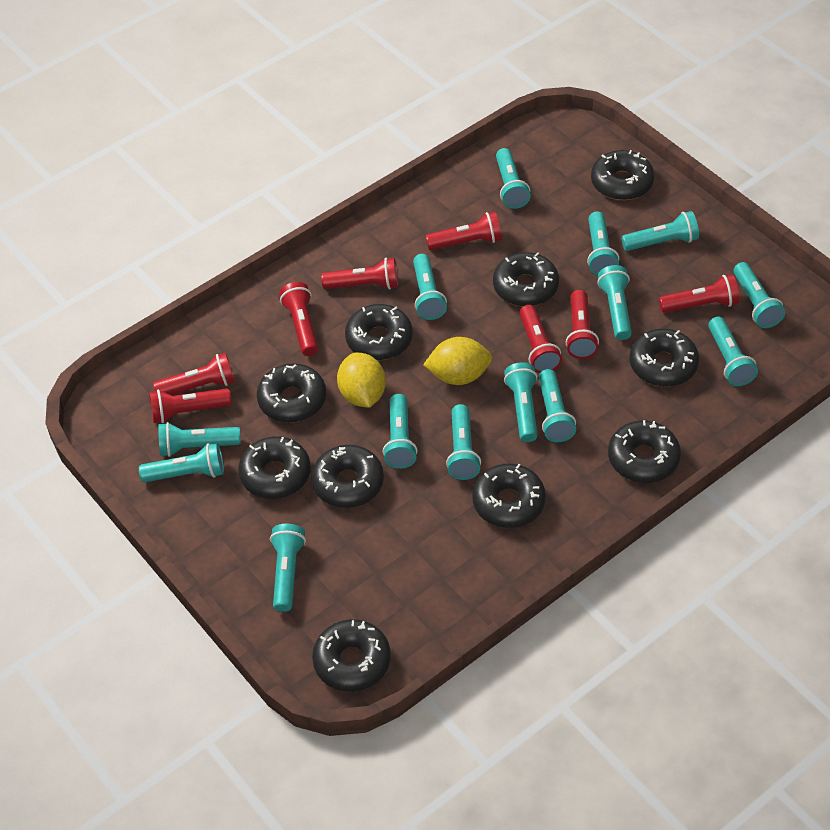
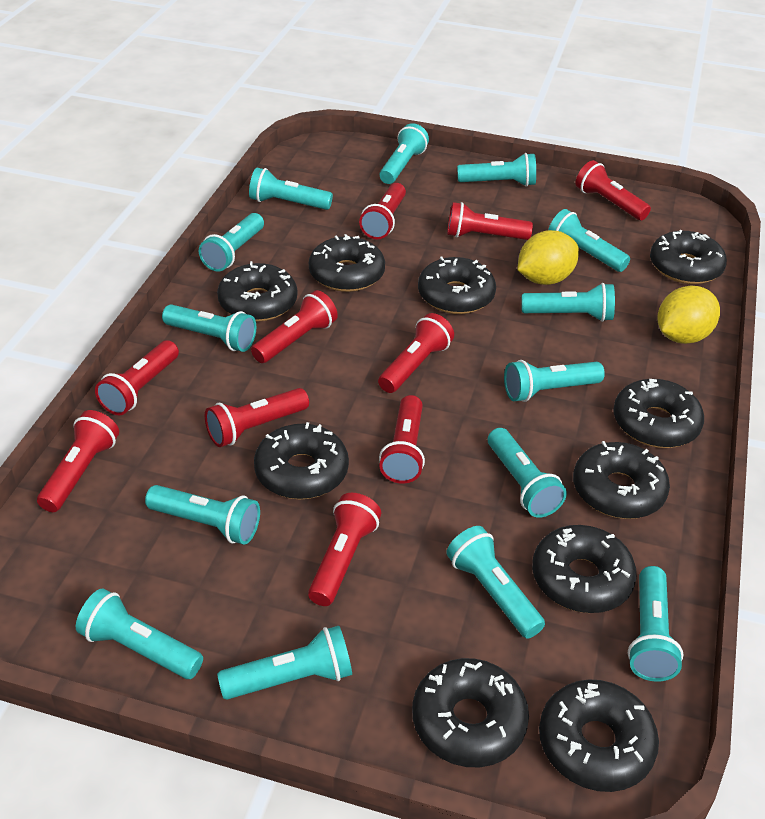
red flashlight: 8 -> 10

